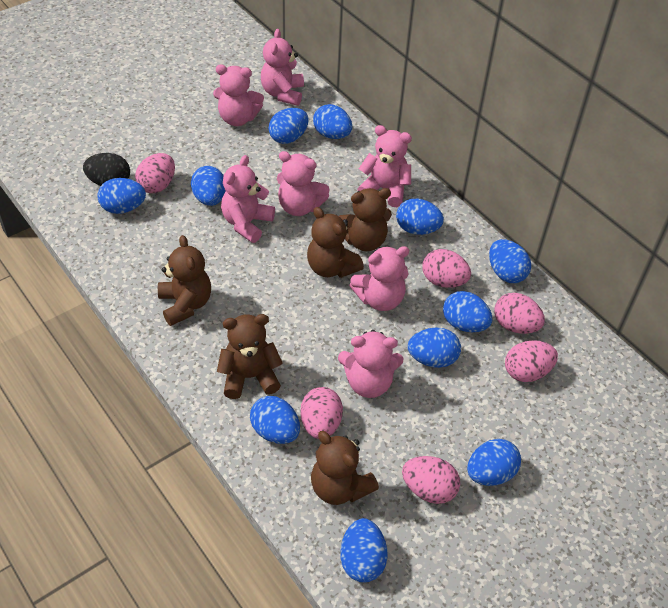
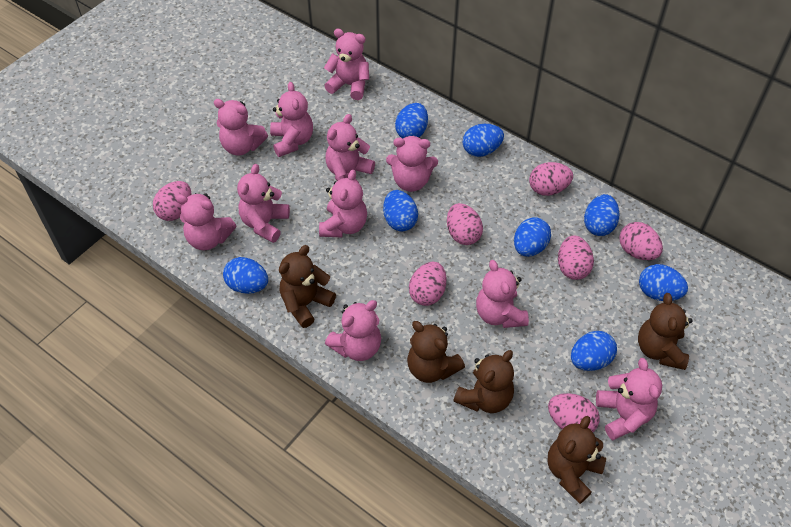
black egg: 1 -> 0
blue egg: 11 -> 8
pink egg: 6 -> 7
pink teddy bear: 7 -> 11

